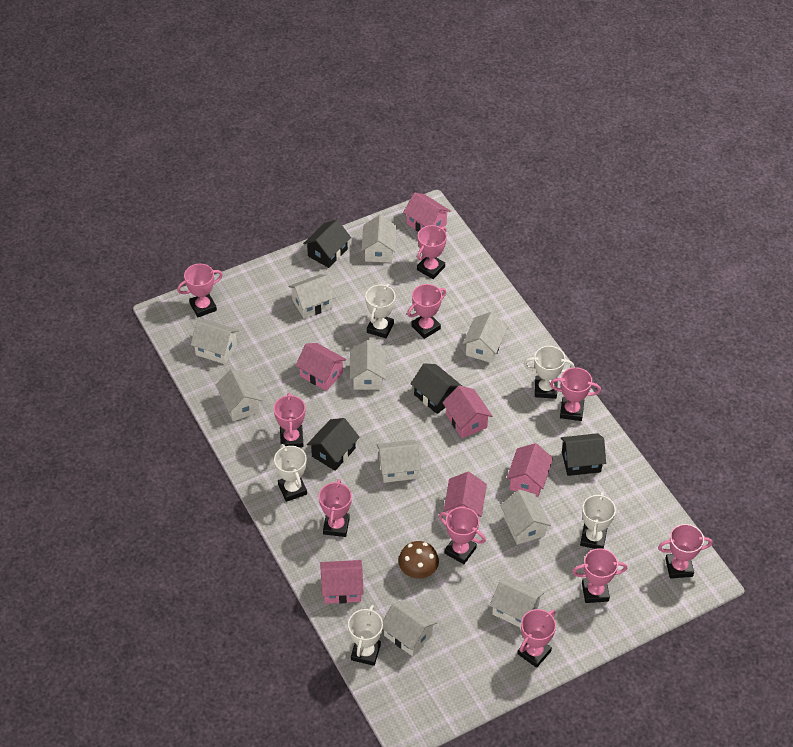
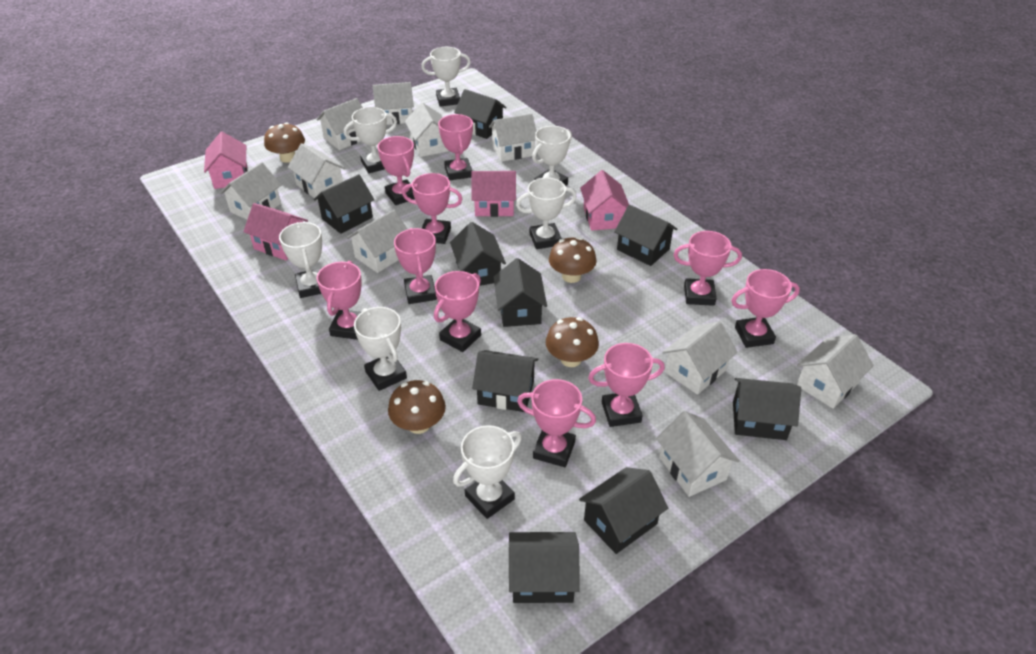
black house: 4 -> 9
brown mushroom: 1 -> 4
pink house: 6 -> 4
white trophy: 5 -> 7

